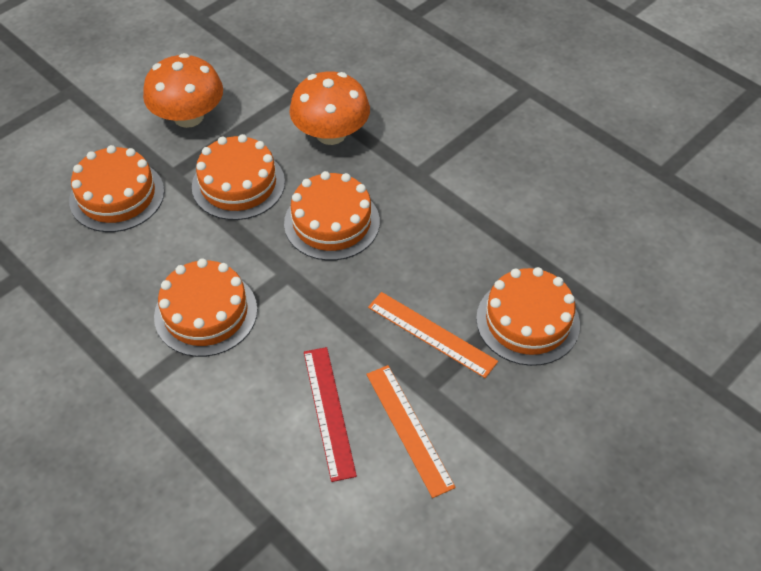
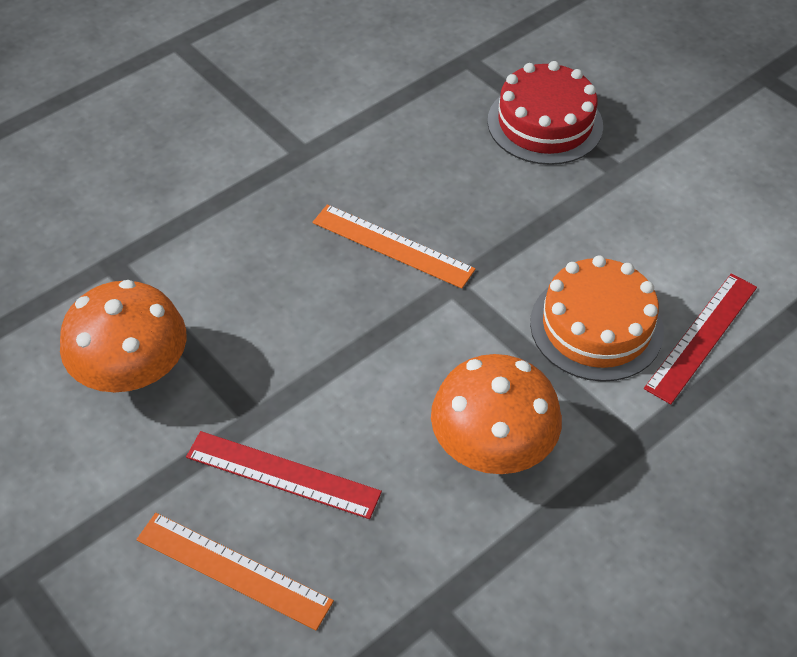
orange cake: 5 -> 1
red cake: 0 -> 1
red ruler: 1 -> 2

